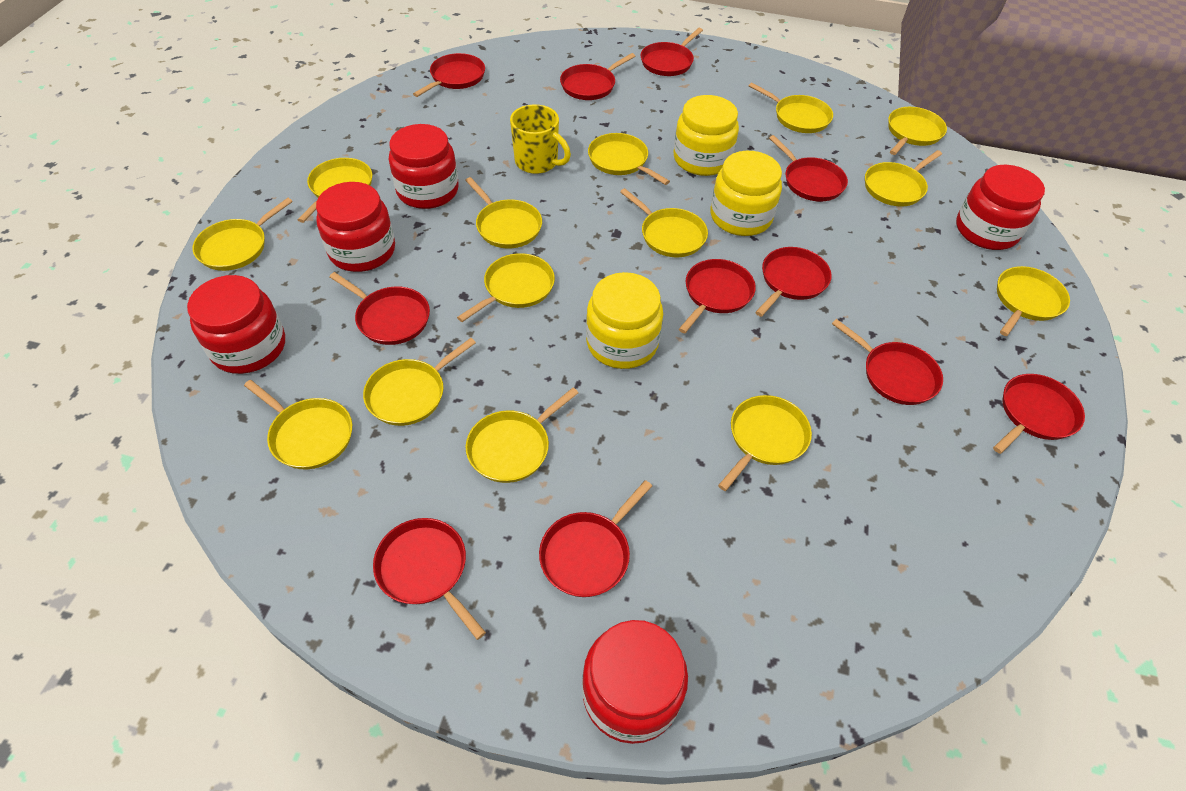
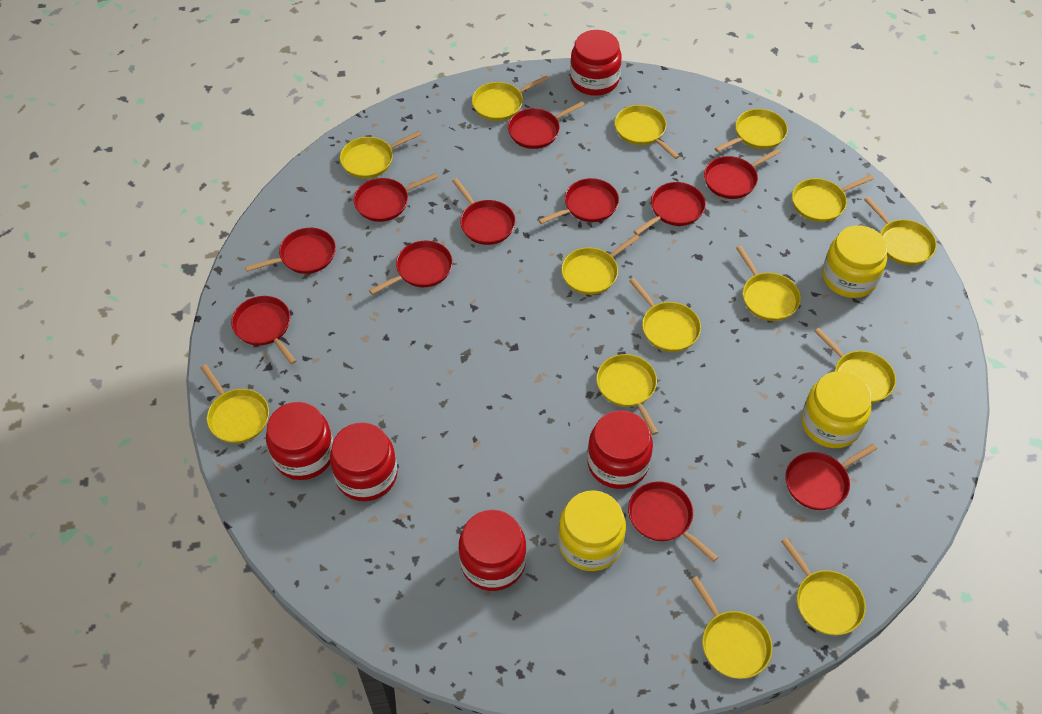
yellow mug: 1 -> 0

